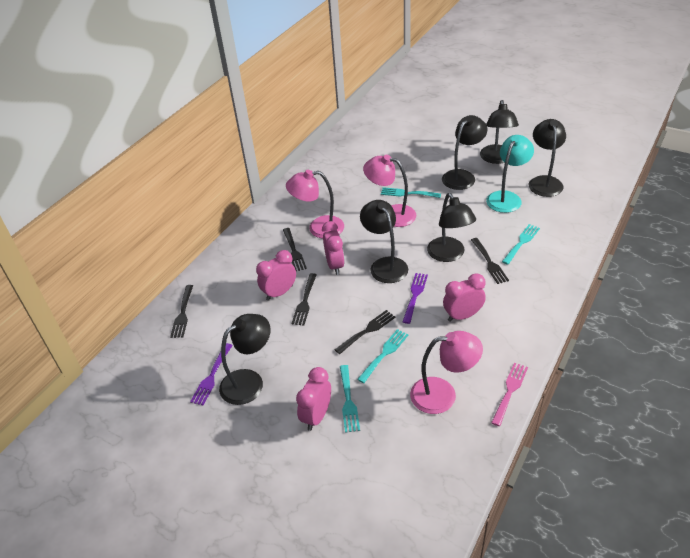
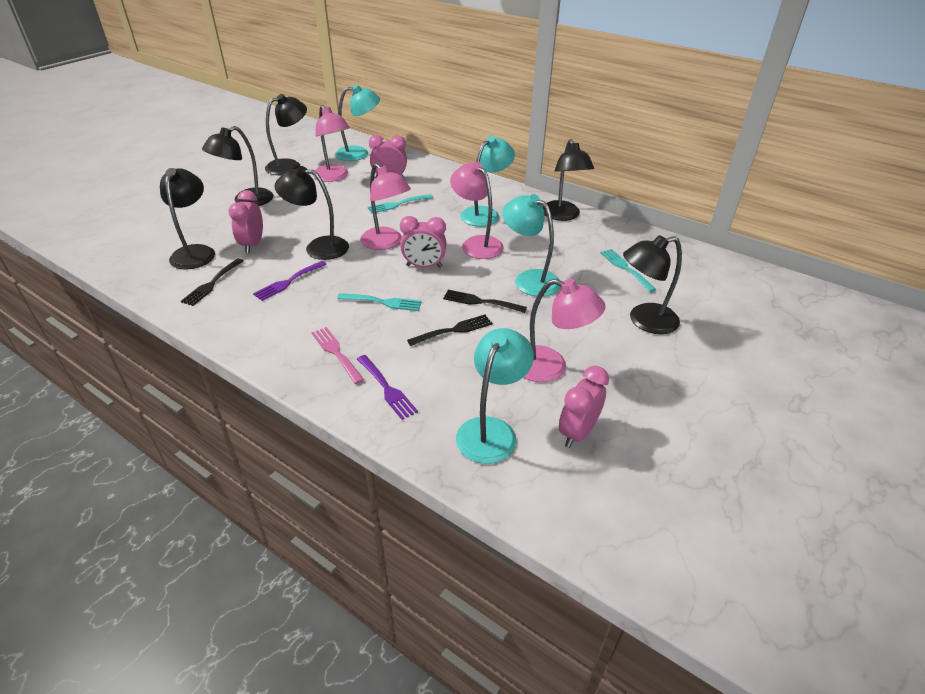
black fork: 5 -> 3
pink lamp: 3 -> 4
turquoise fork: 4 -> 3
turquoise lamp: 1 -> 4

